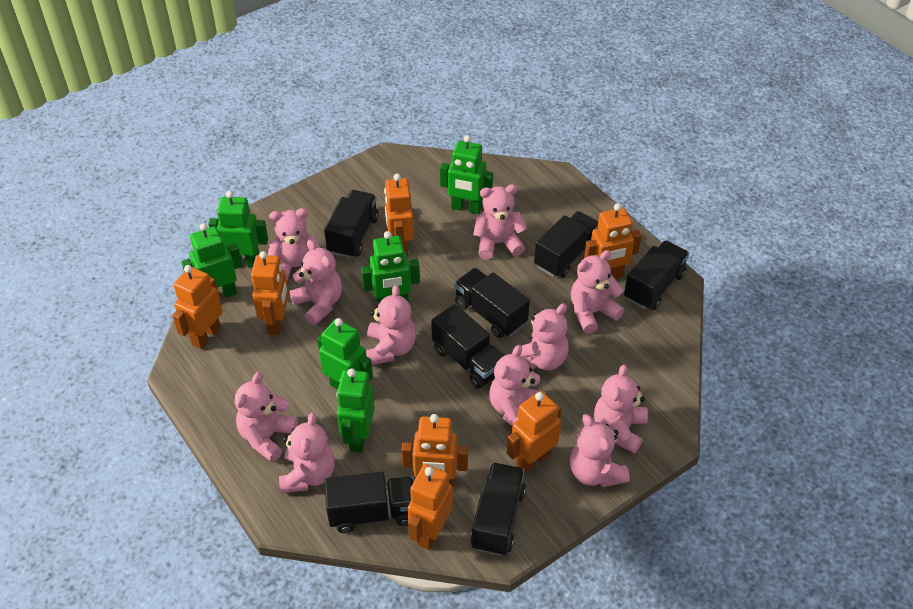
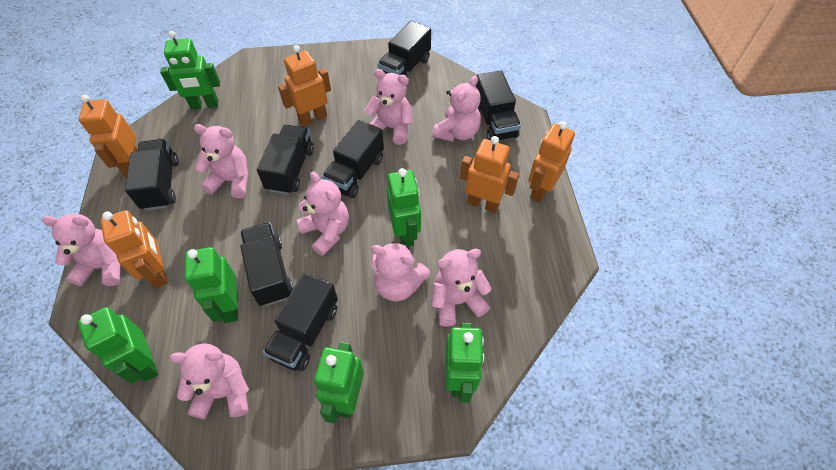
orange robot: 7 -> 5
pink teddy bear: 11 -> 8

